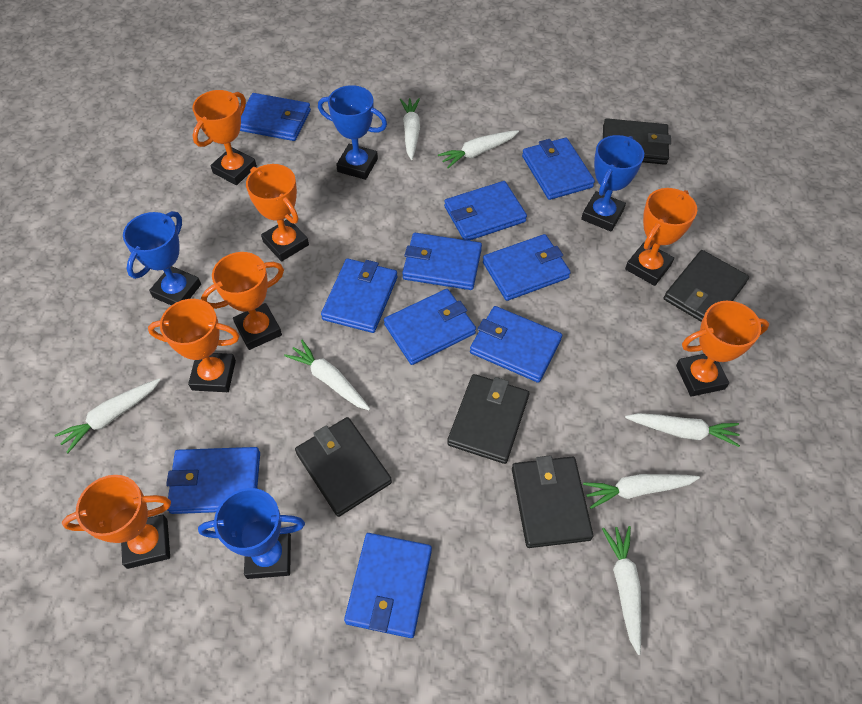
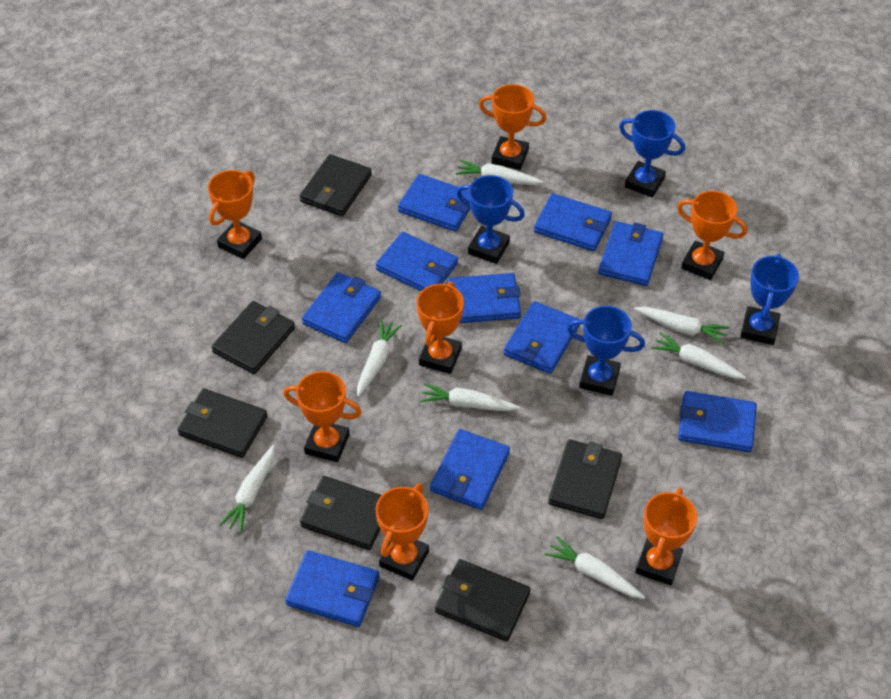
black wallet: 5 -> 6

